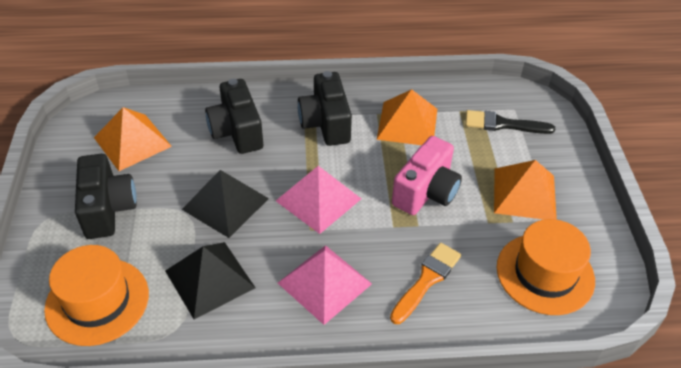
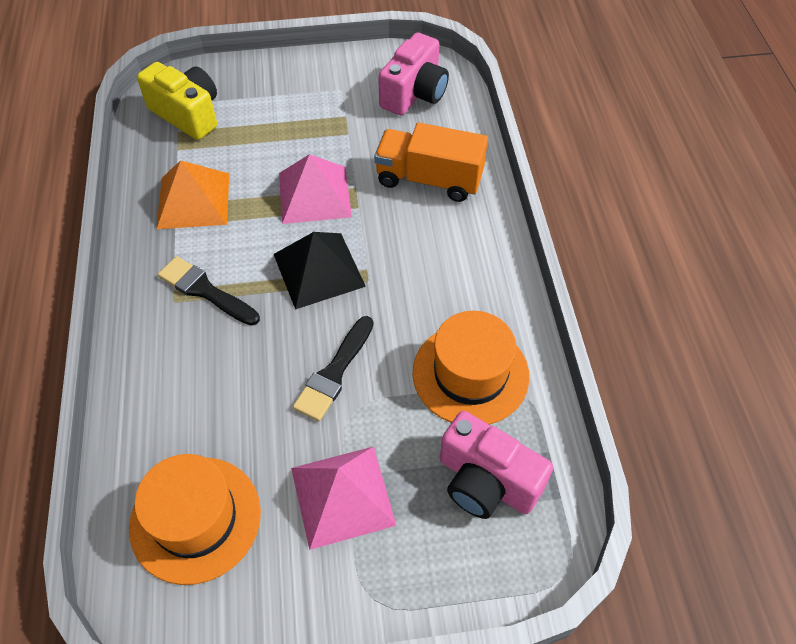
black brush: 1 -> 2
black camera: 3 -> 0
black pyramid: 2 -> 1
orange brush: 1 -> 0
orange pyramid: 3 -> 1
orange truck: 0 -> 1
pink camera: 1 -> 2
yellow camera: 0 -> 1

